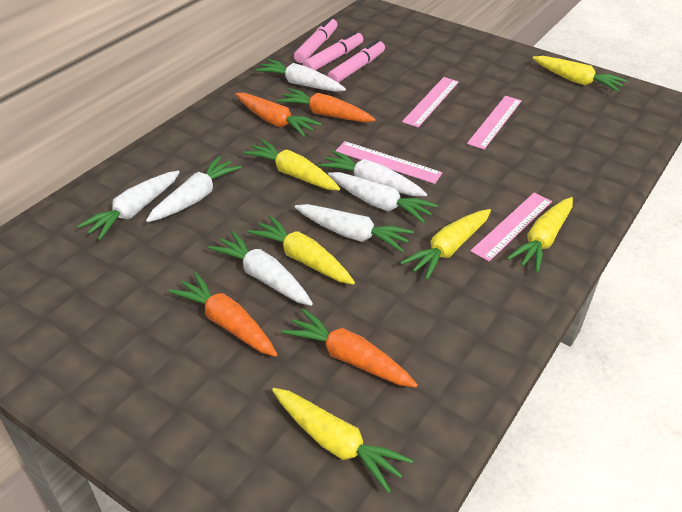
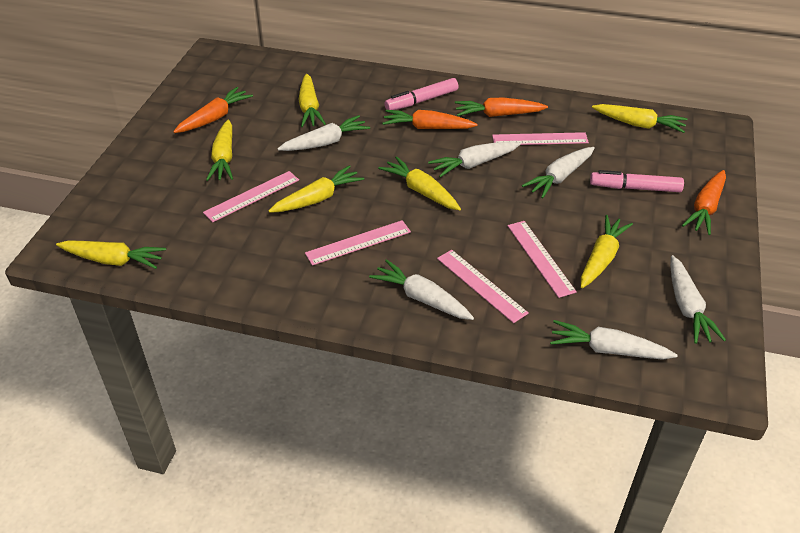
pink marker: 3 -> 2
pink ruler: 4 -> 5
white carrot: 7 -> 6
yellow carrot: 6 -> 7

